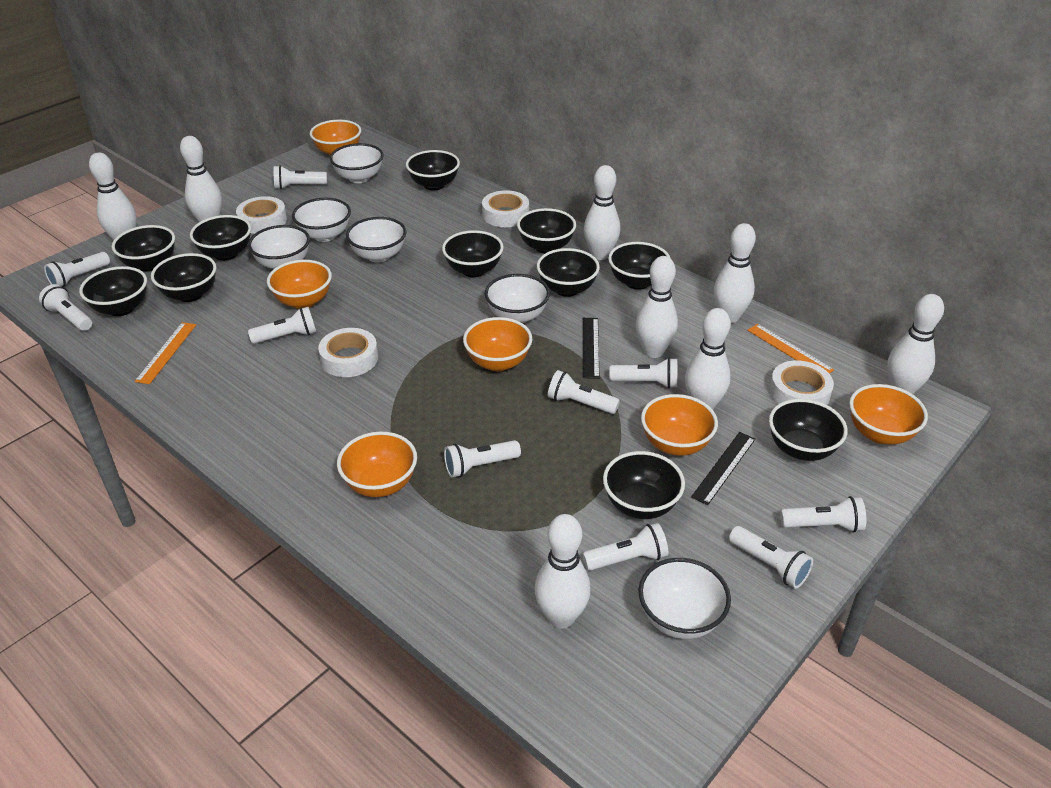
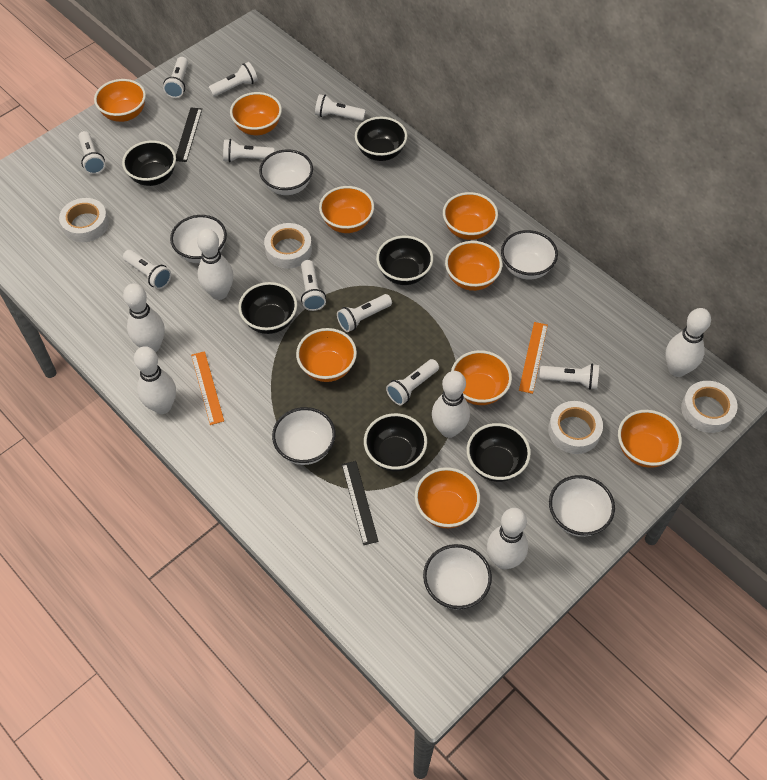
black bowl: 11 -> 6
orange bowl: 6 -> 9
white bowling pin: 8 -> 6

